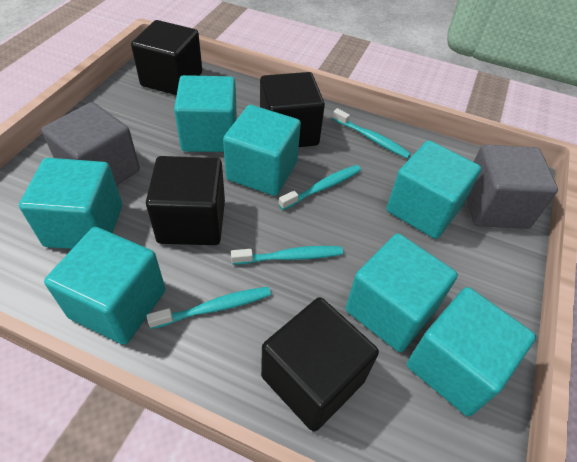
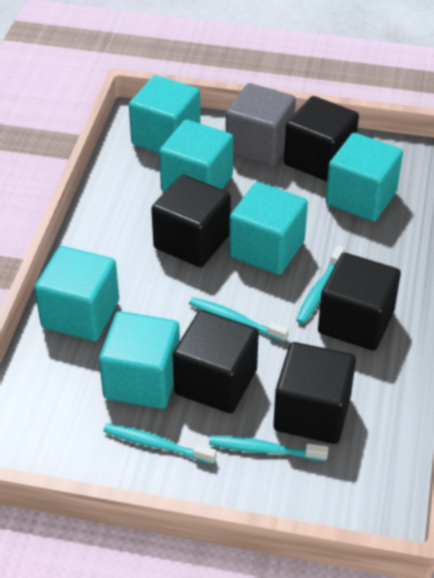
black cube: 4 -> 5
grey cube: 2 -> 1
turquoise cube: 7 -> 6

